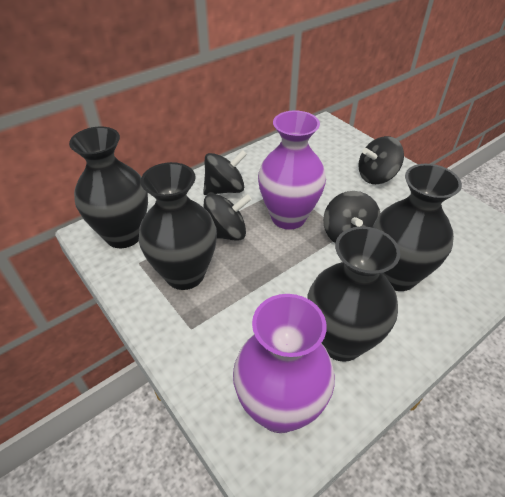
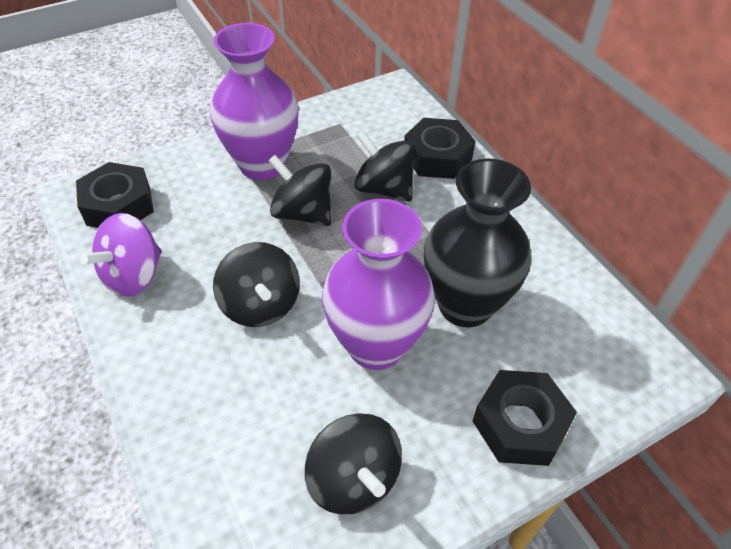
black nut: 0 -> 3
black vase: 4 -> 1
purple spinning top: 0 -> 1

